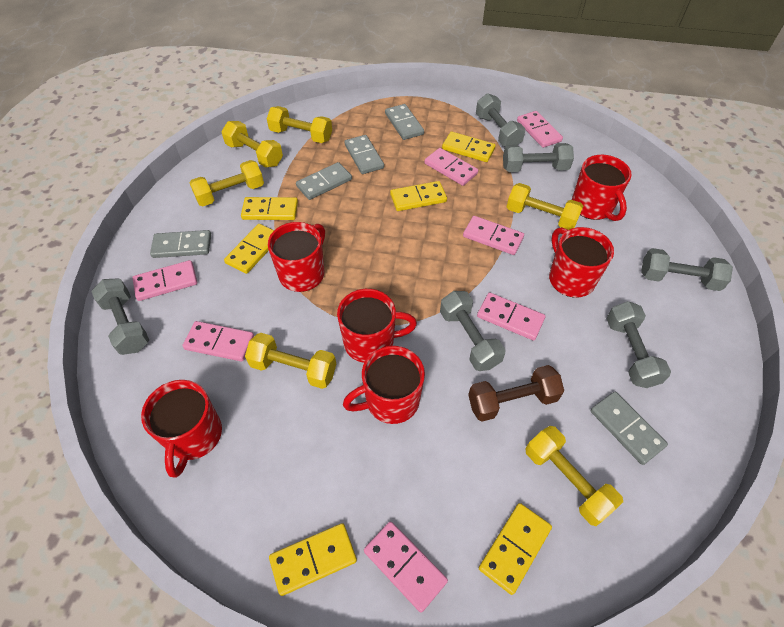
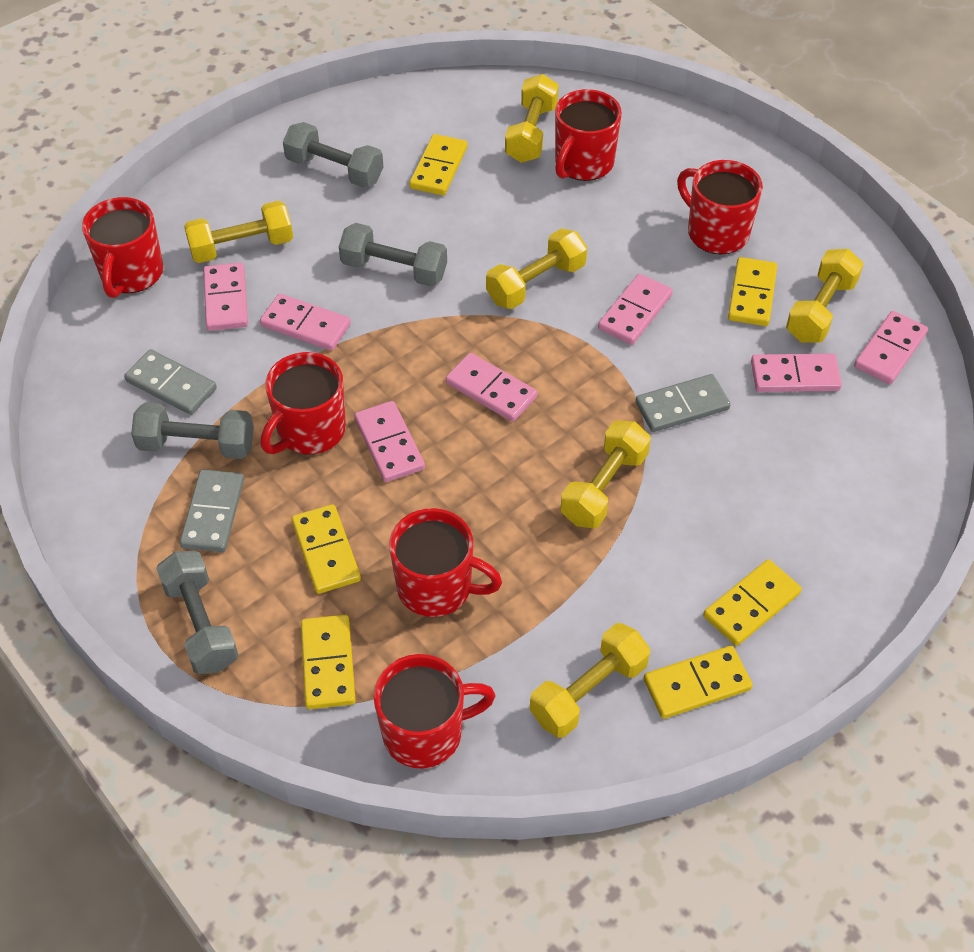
brown dumbbell: 1 -> 0
grey domino: 5 -> 3
grey dumbbell: 6 -> 4

